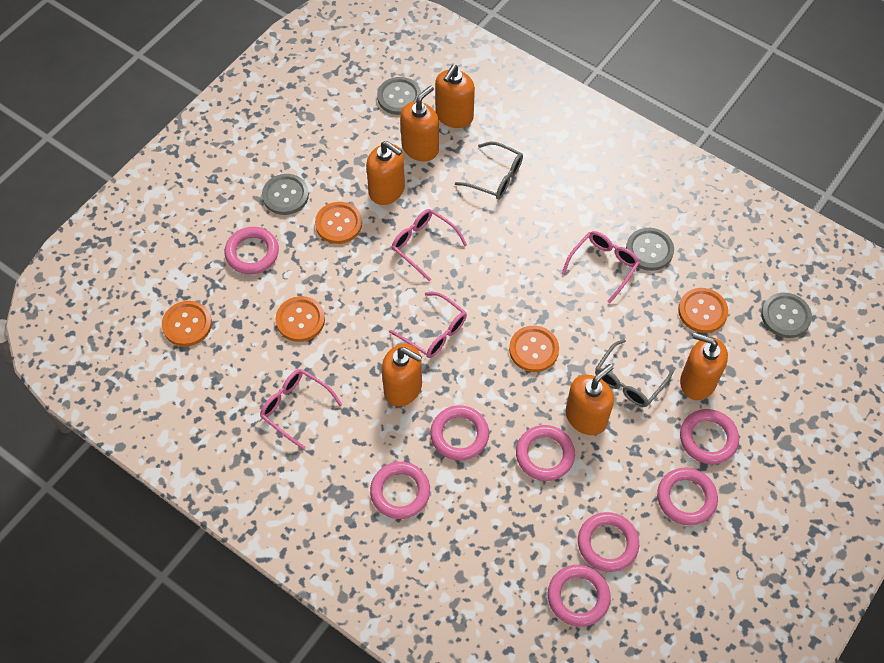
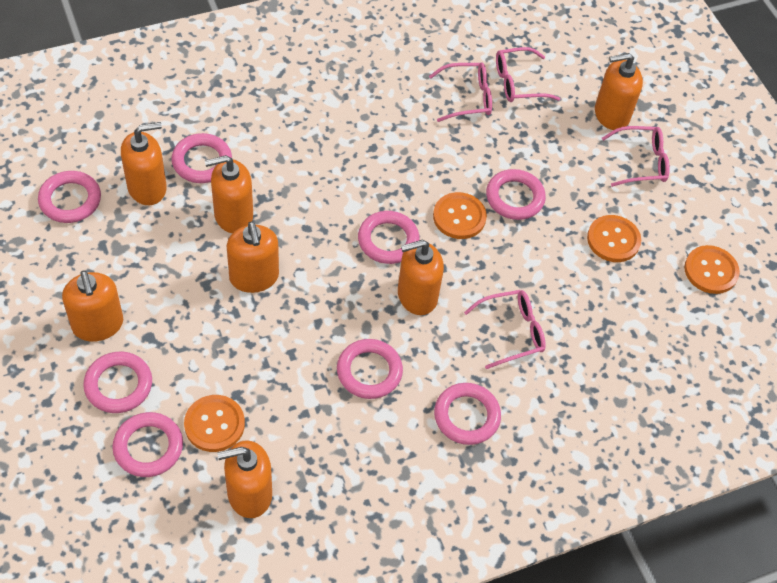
grey button: 4 -> 0
grey glasses: 2 -> 0
orange button: 5 -> 4
orange soap dispenser: 6 -> 7

